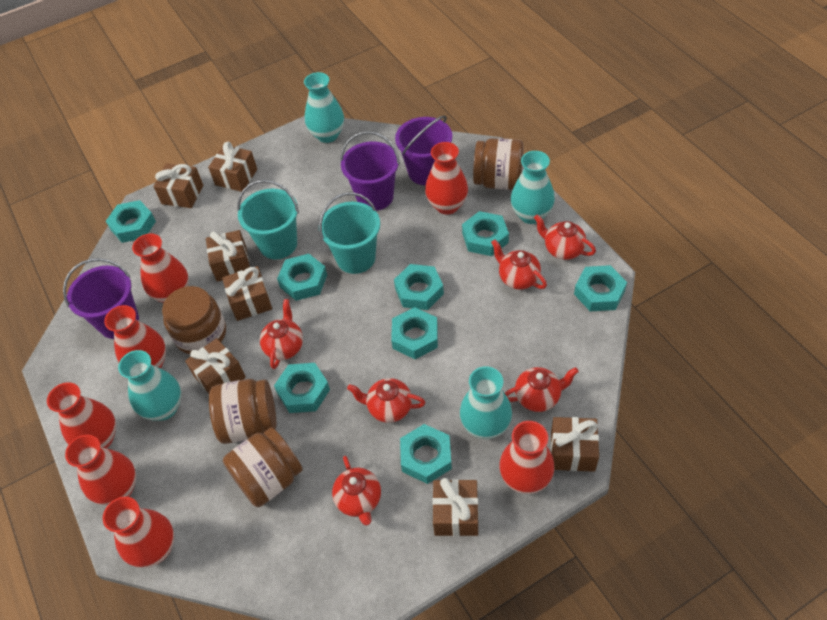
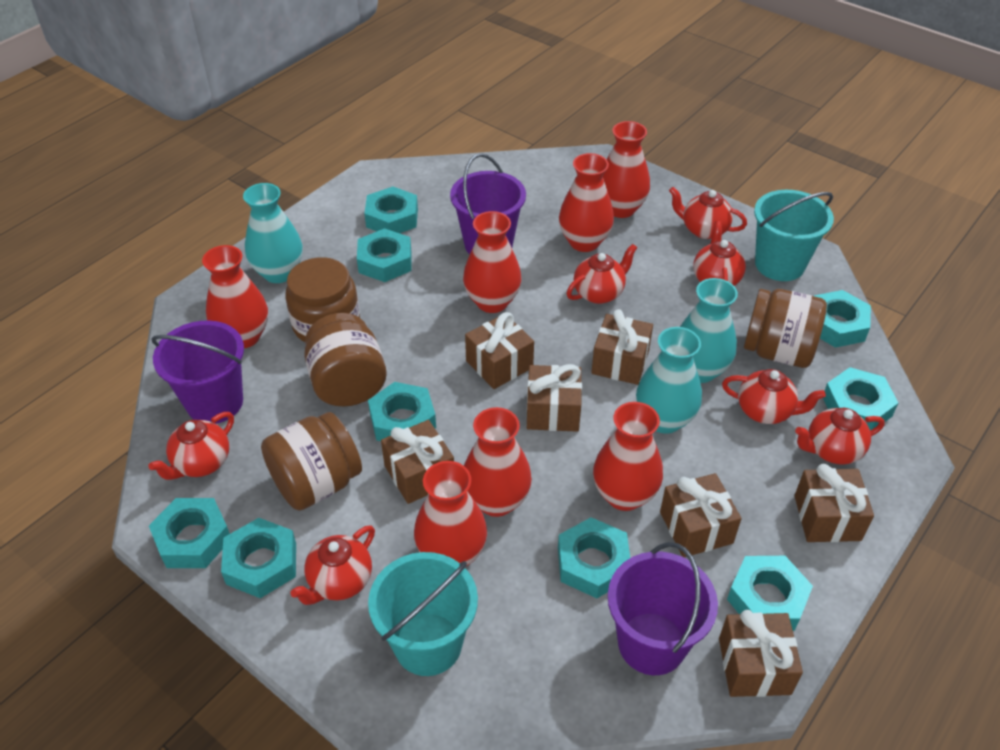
red teapot: 6 -> 7
turquoise nut: 8 -> 9
turquoise vase: 4 -> 3

